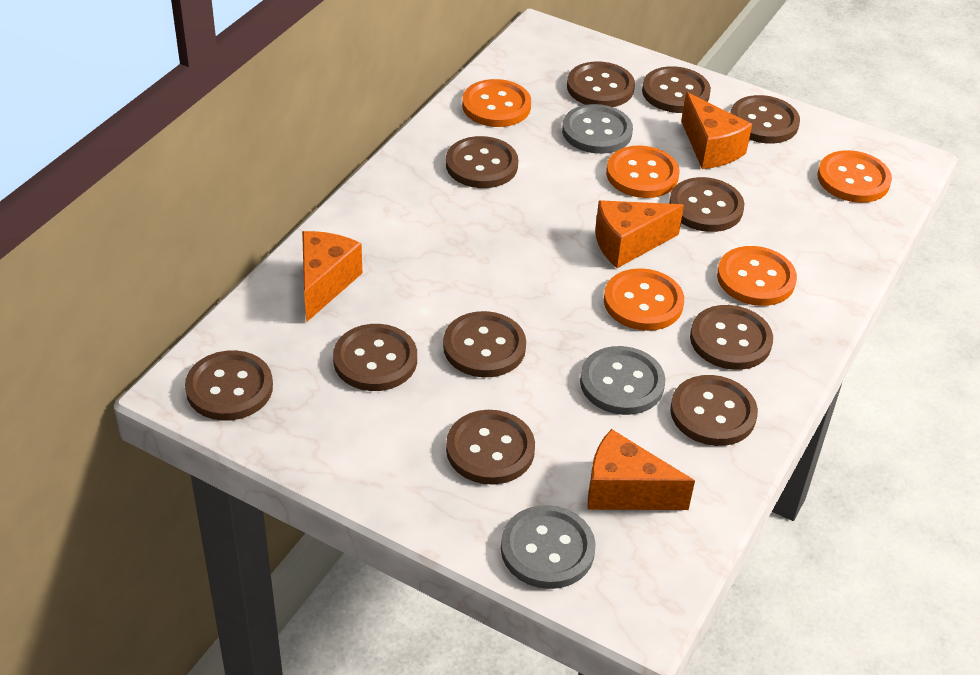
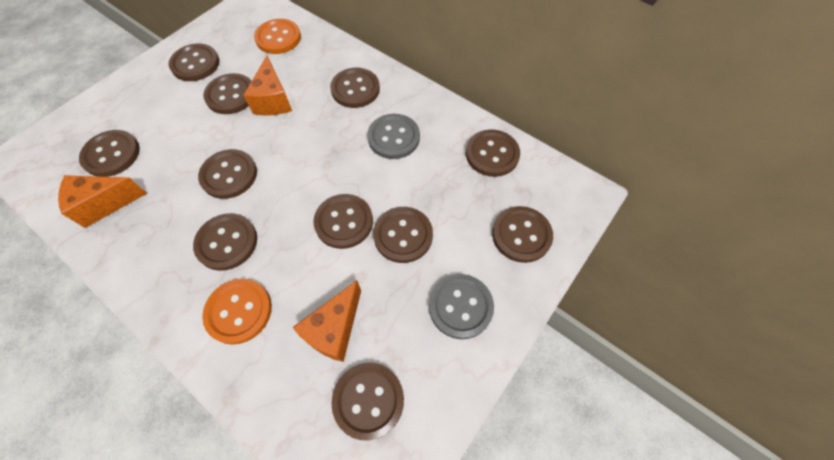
grey button: 3 -> 2
orange button: 5 -> 2
orange cheese: 4 -> 3

